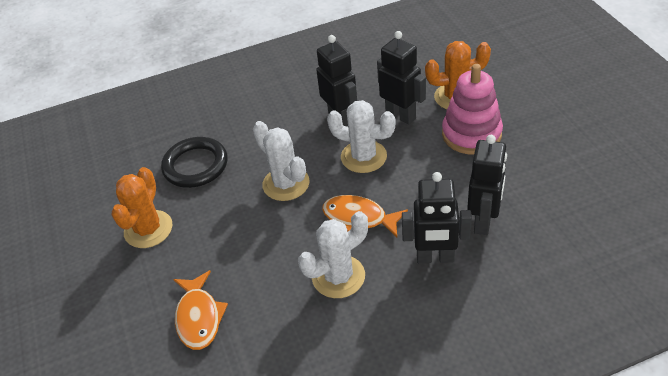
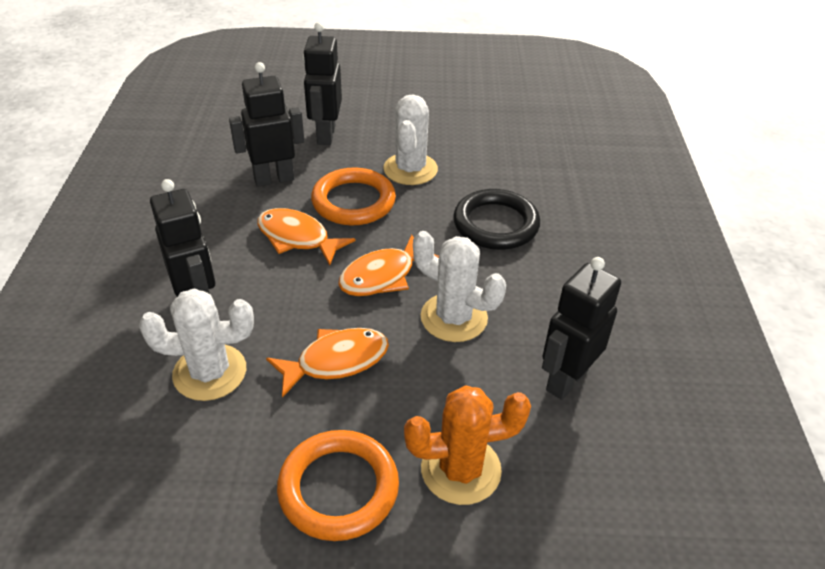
orange cactus: 2 -> 1
orange fish: 2 -> 3
orange ring: 0 -> 2
pink stacking toy: 1 -> 0

